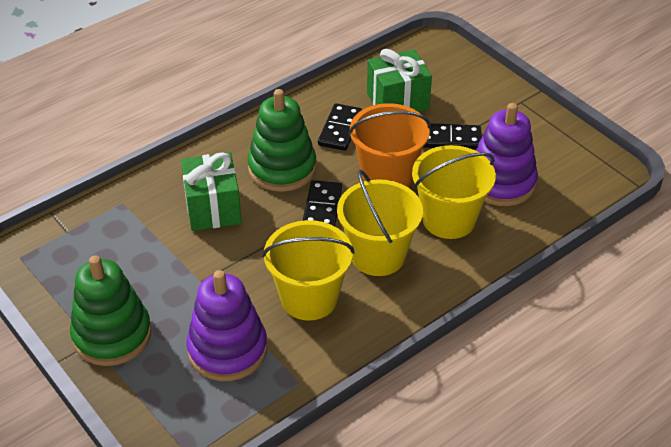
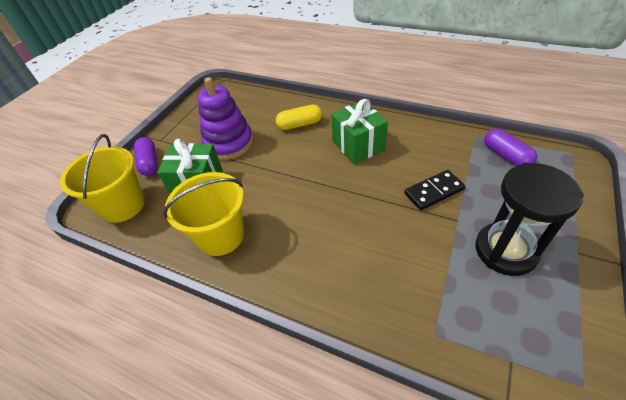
black domino: 3 -> 1
black hourglass: 0 -> 1
green stacking toy: 2 -> 0
orange bucket: 1 -> 0
purple capsule: 0 -> 2
purple stacking toy: 2 -> 1
yellow bucket: 3 -> 2
yellow capsule: 0 -> 1

